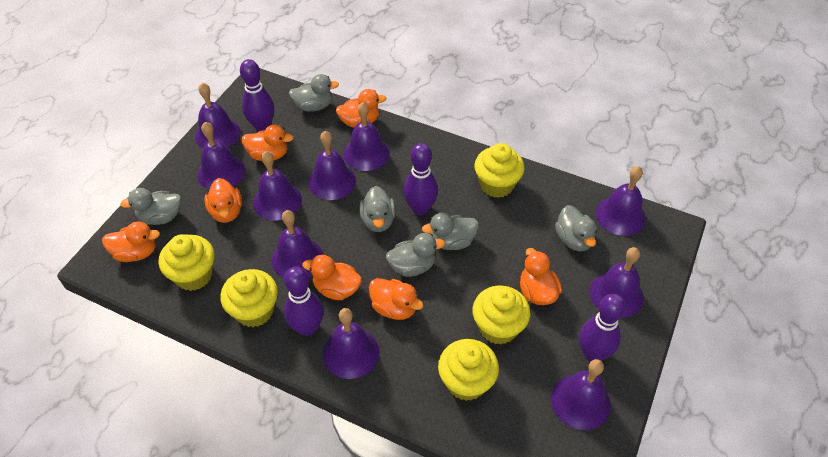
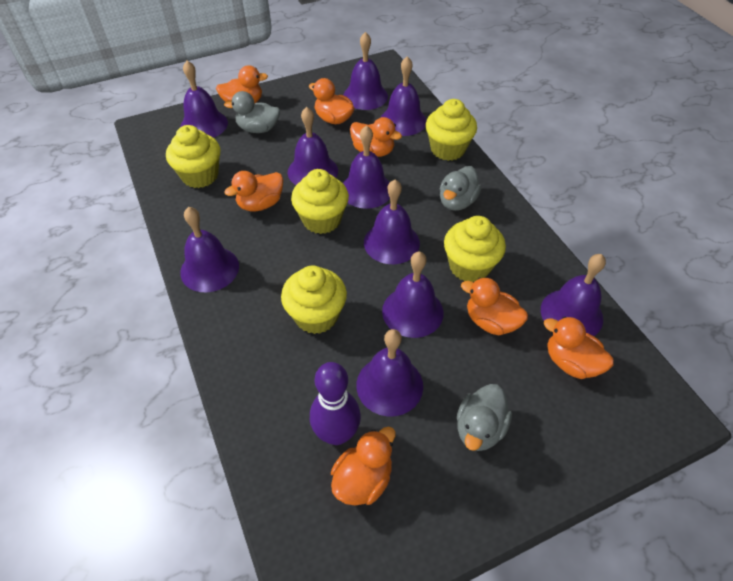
grey duck: 6 -> 3
purple bowling pin: 4 -> 1

